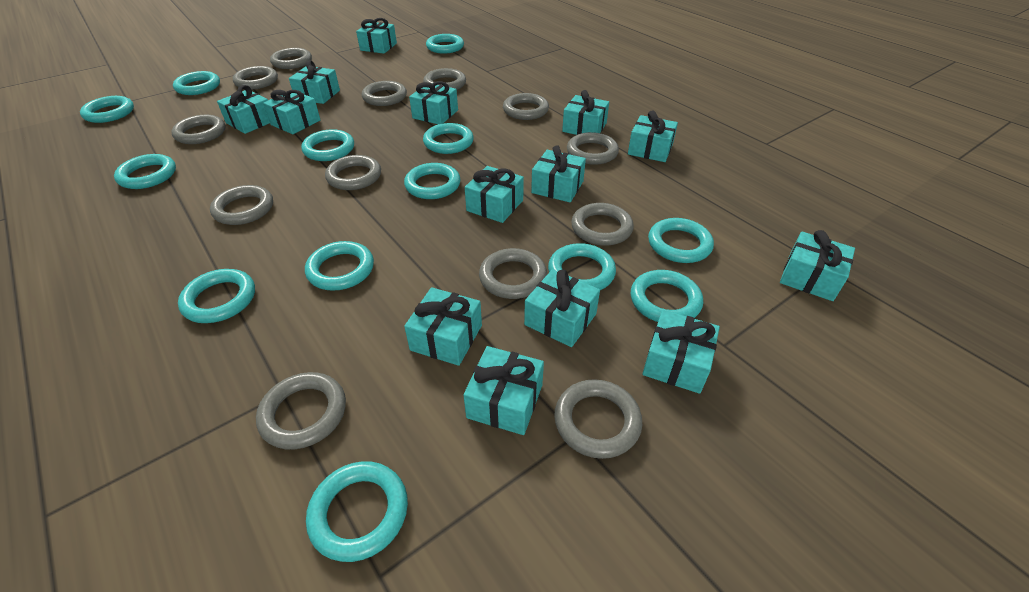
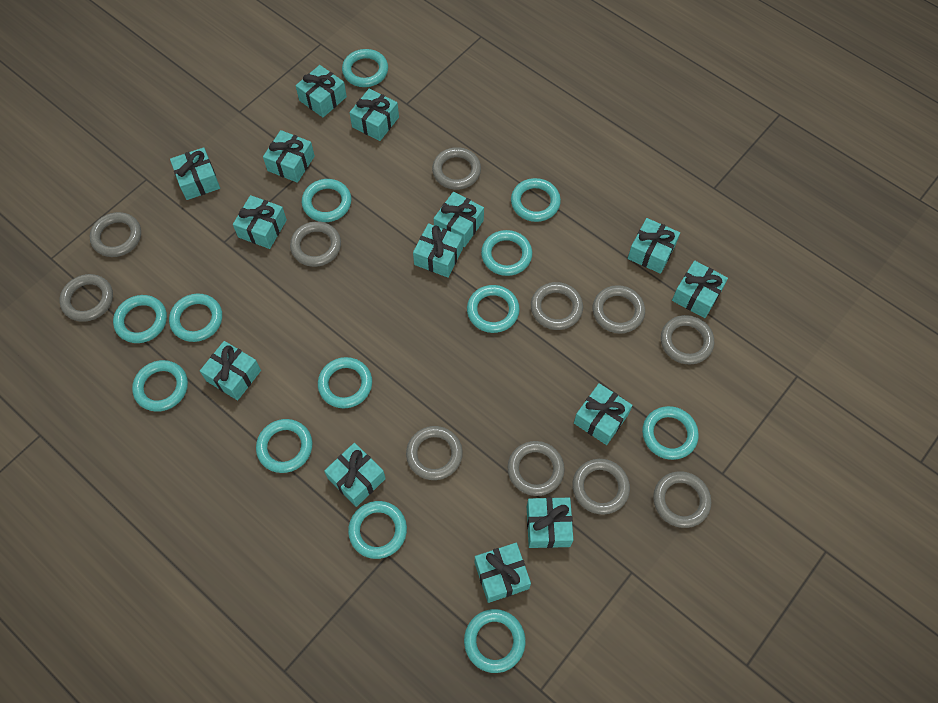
grey ring: 13 -> 11

